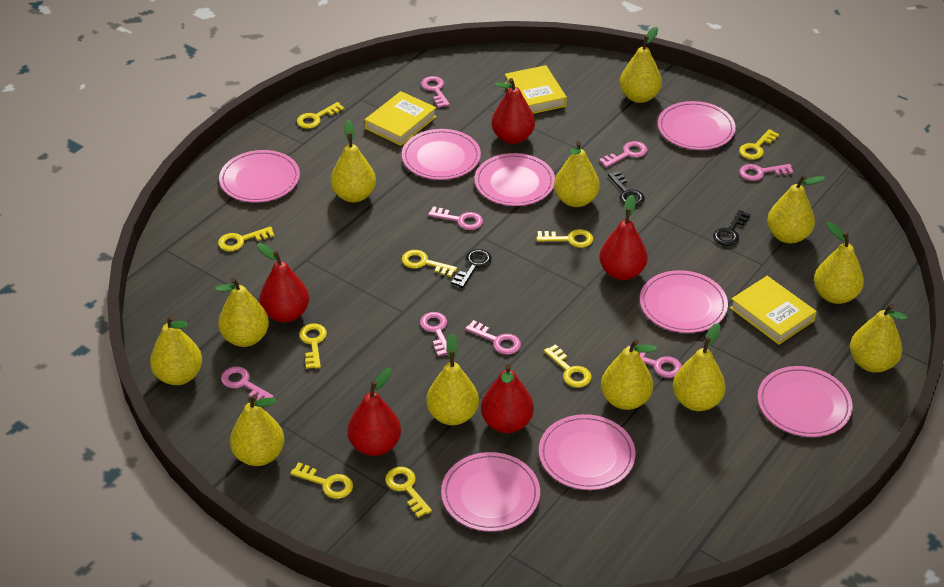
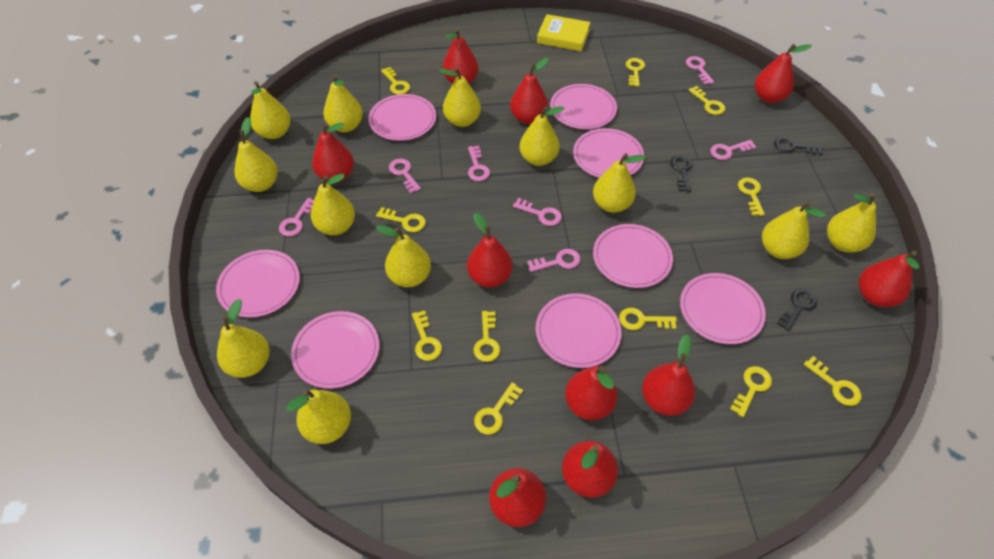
pink key: 8 -> 7
red pear: 5 -> 10
yellow book: 3 -> 1
yellow key: 9 -> 11

